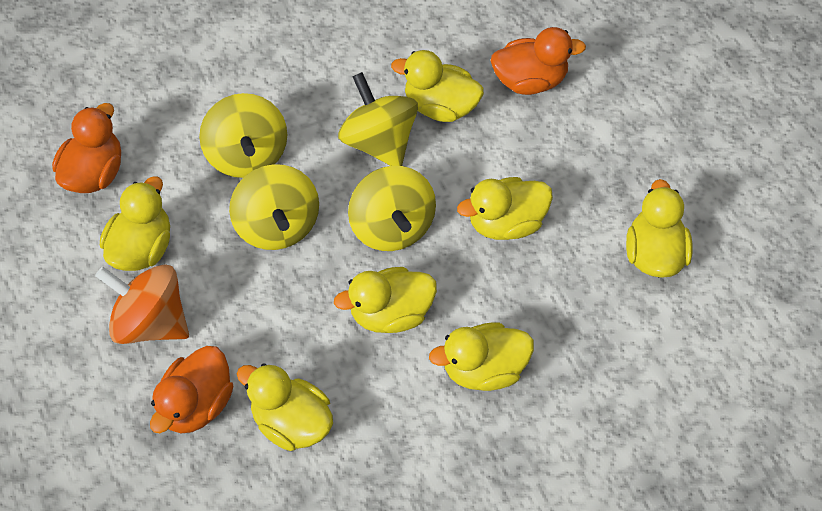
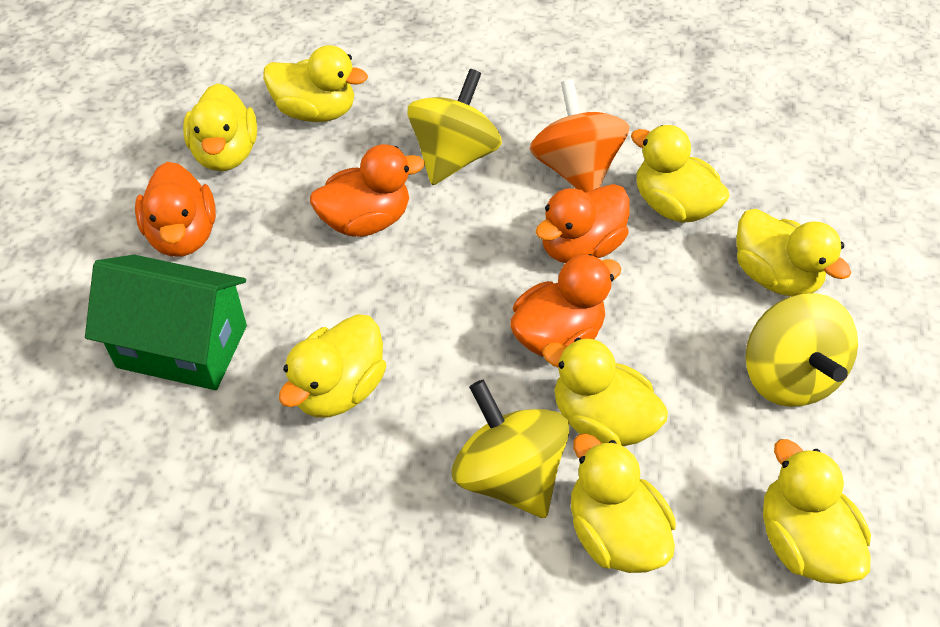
green house: 0 -> 1
orange duck: 3 -> 4
yellow duck: 7 -> 8
yellow spinning top: 4 -> 3

